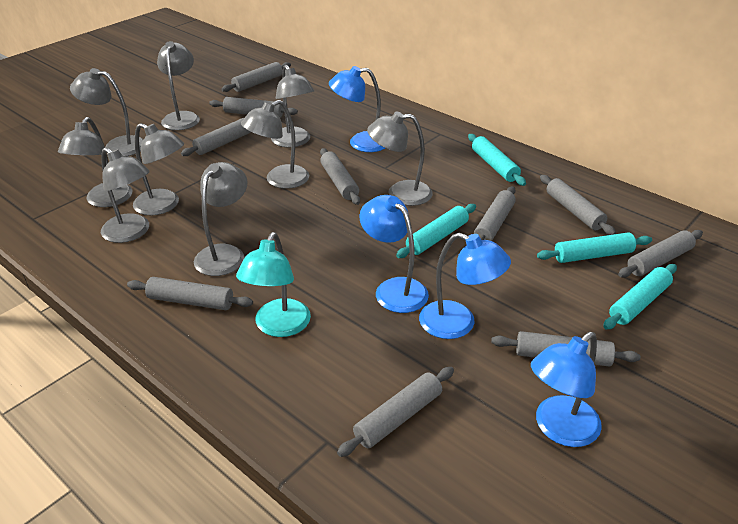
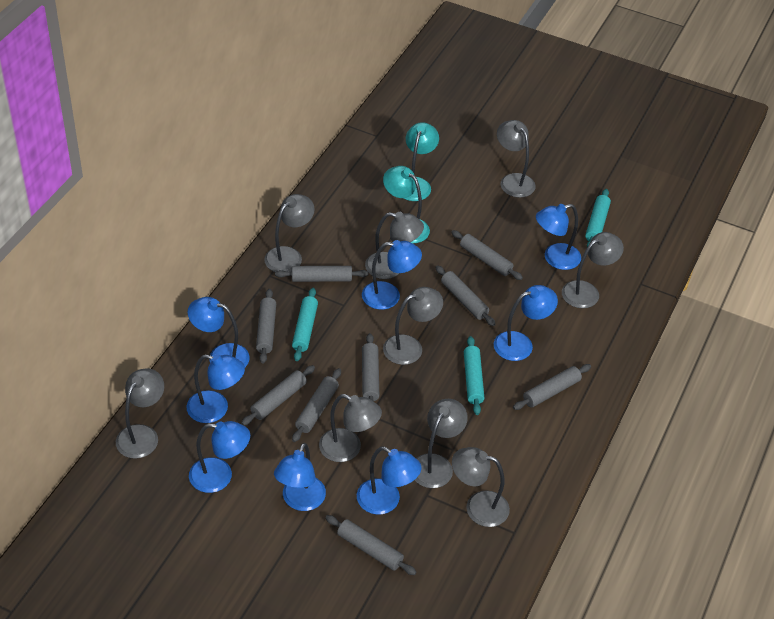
blue lamp: 4 -> 8
grey rolling pin: 10 -> 9
turquoise lamp: 1 -> 2
turquoise rolling pin: 4 -> 3

